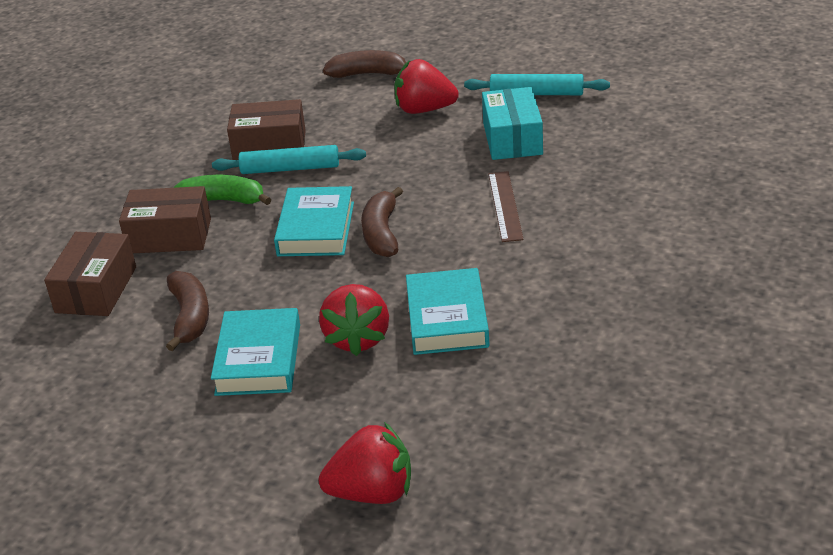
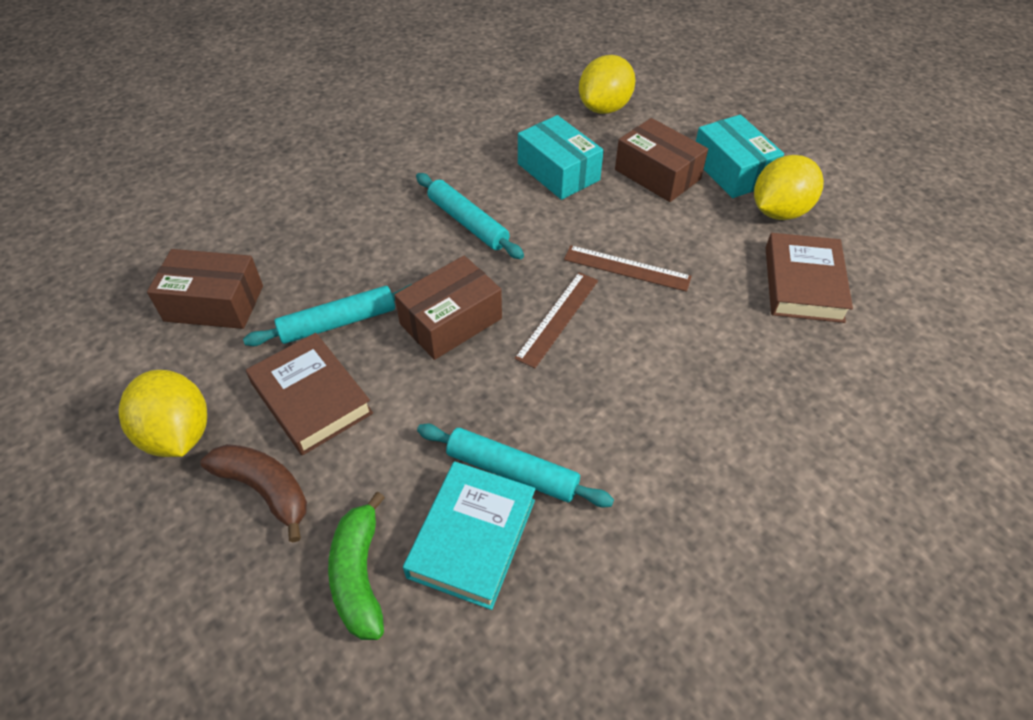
brown banana: 3 -> 1
brown book: 0 -> 2
brown ruler: 1 -> 2
red strawberry: 3 -> 0
turquoise book: 3 -> 1
turquoise box: 1 -> 2
turquoise rolling pin: 2 -> 3
yellow lemon: 0 -> 3

